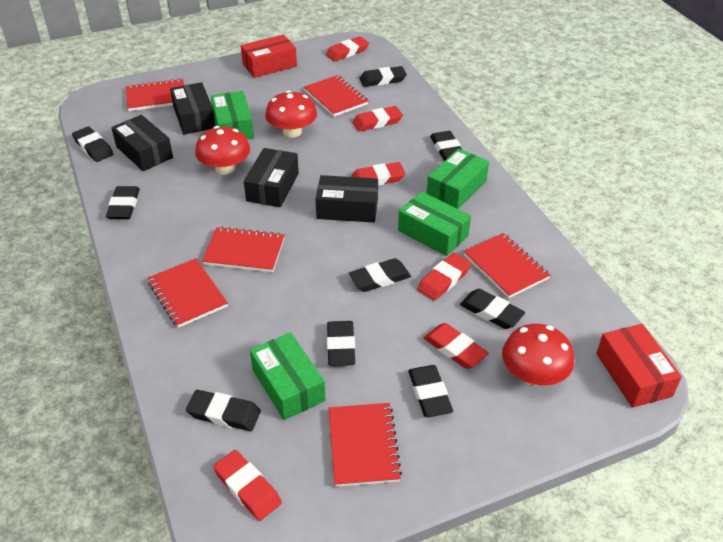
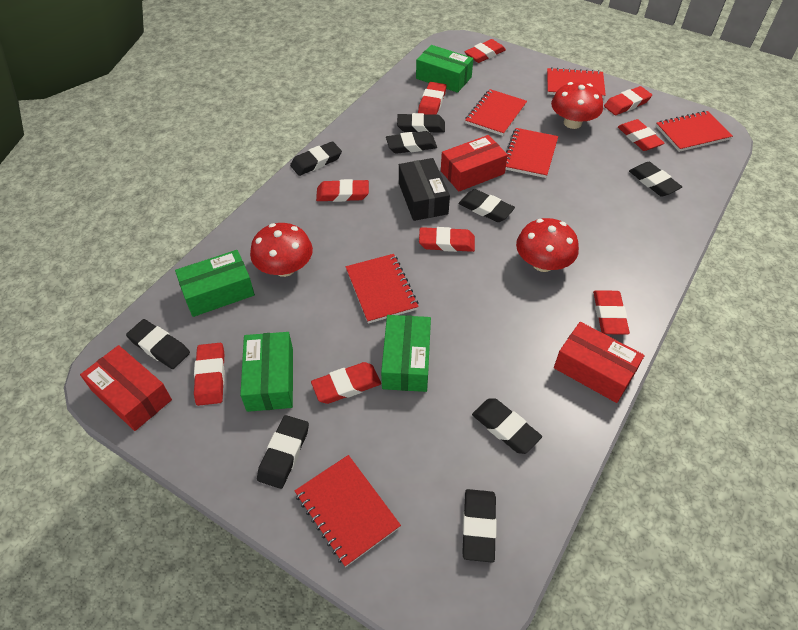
black box: 4 -> 1
red box: 2 -> 3
red eraser: 6 -> 9

